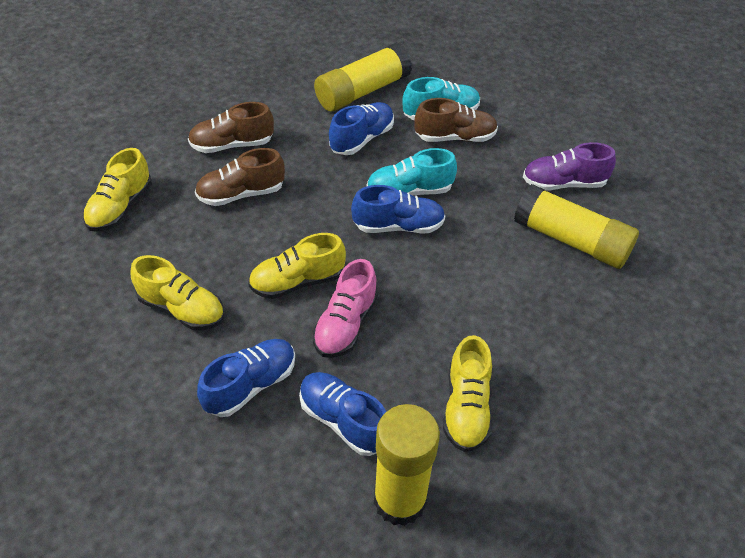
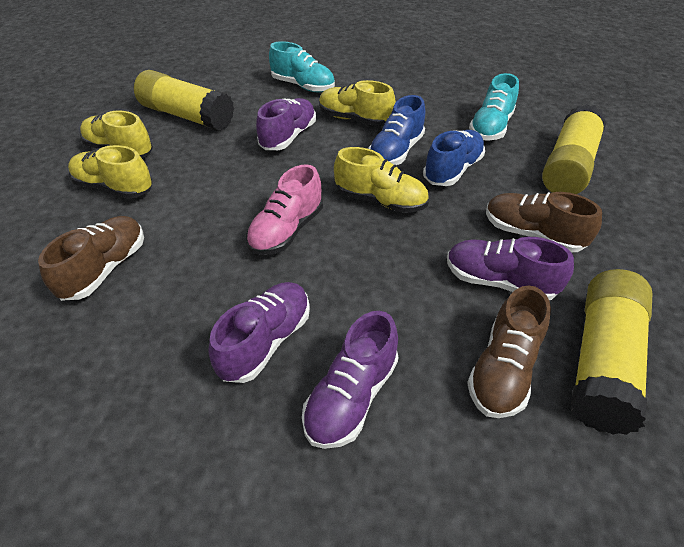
blue shoe: 4 -> 2
purple shoe: 1 -> 4

